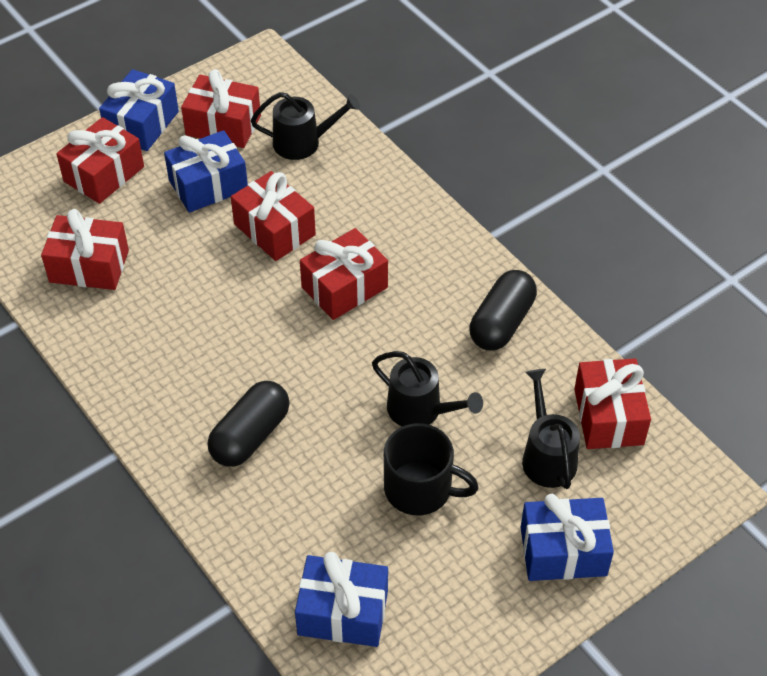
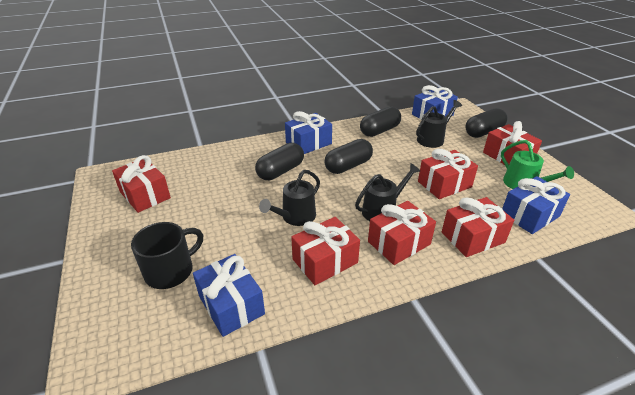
black capsule: 2 -> 4
green watering can: 0 -> 1

